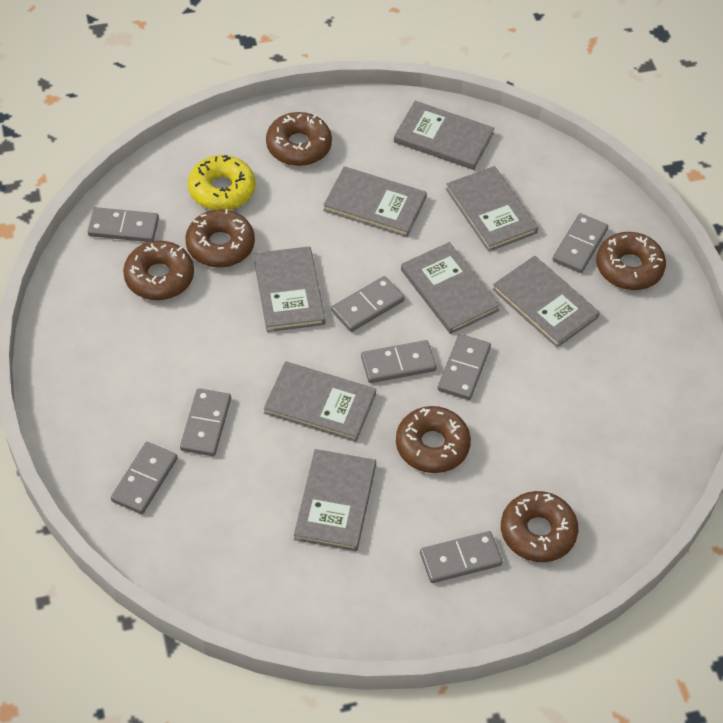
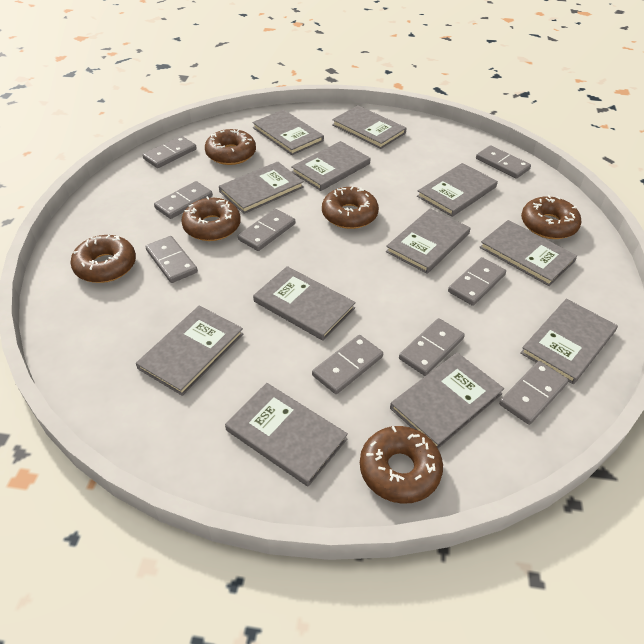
grey book: 8 -> 12
grey domino: 8 -> 9
yellow donut: 1 -> 0

